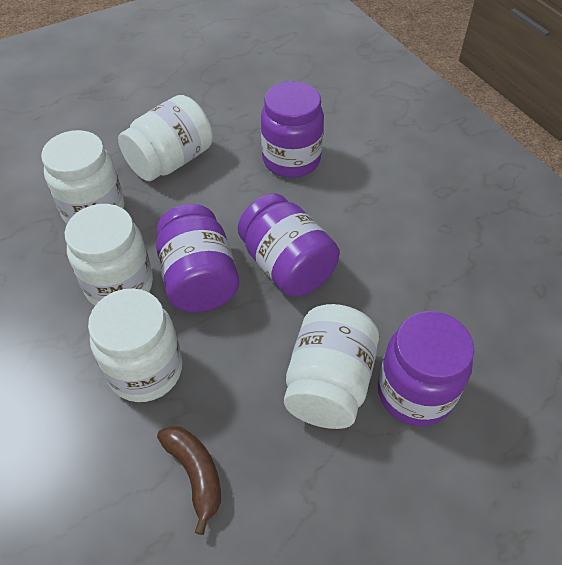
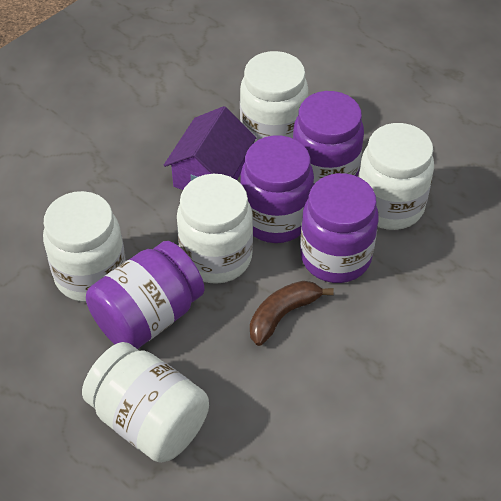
purple house: 0 -> 1

